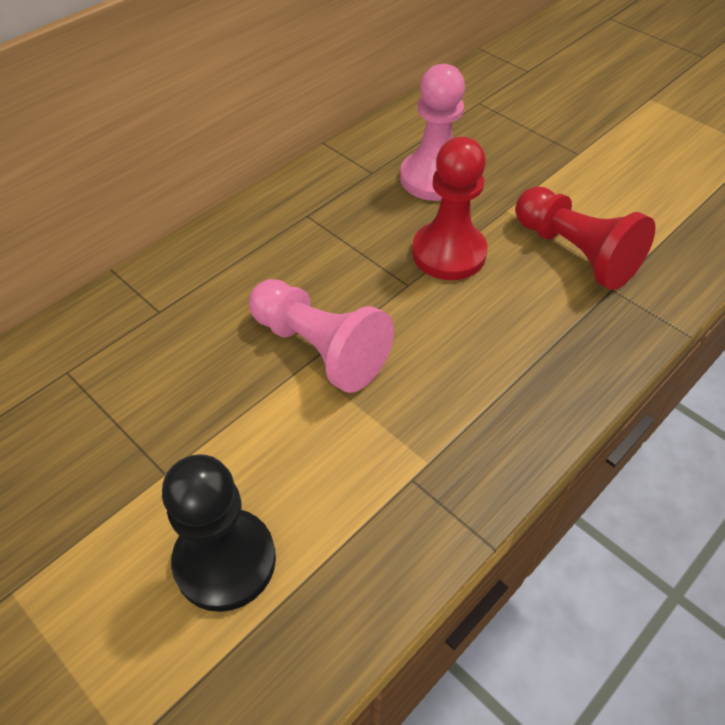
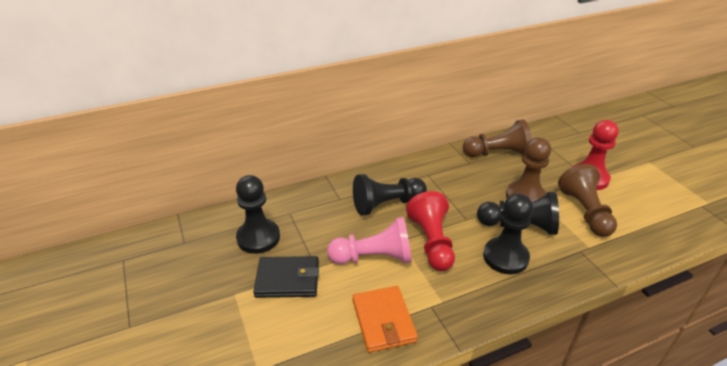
black pawn: 1 -> 4
black wallet: 0 -> 1
brown pawn: 0 -> 3
orange wallet: 0 -> 1
pink pawn: 2 -> 1

